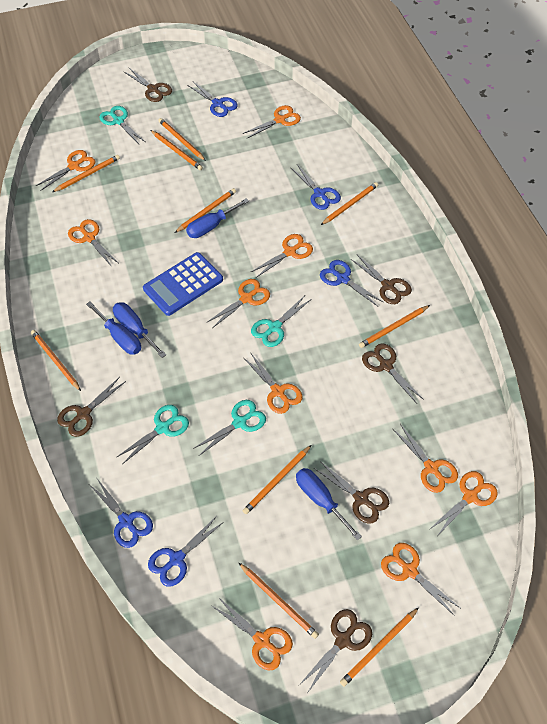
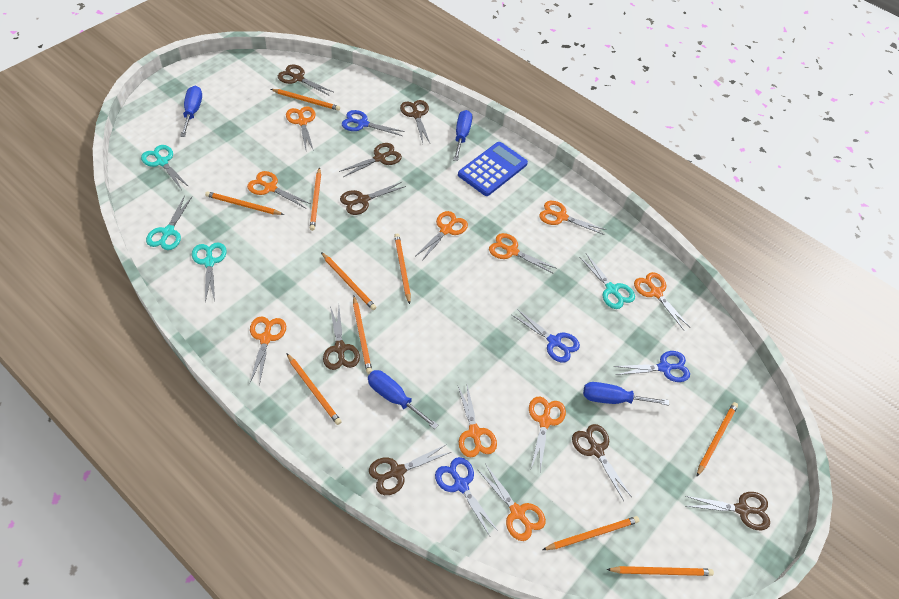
blue scissors: 5 -> 4
brown scissors: 6 -> 8

